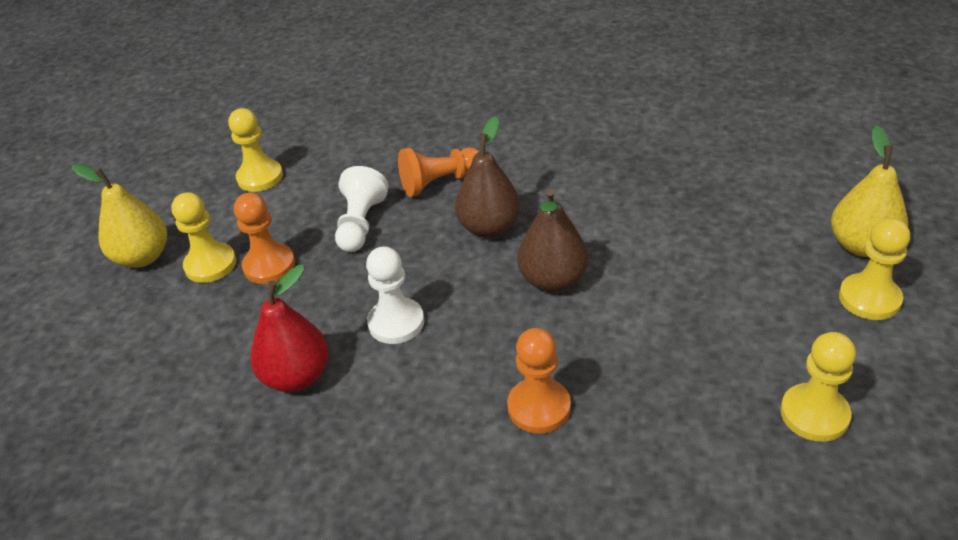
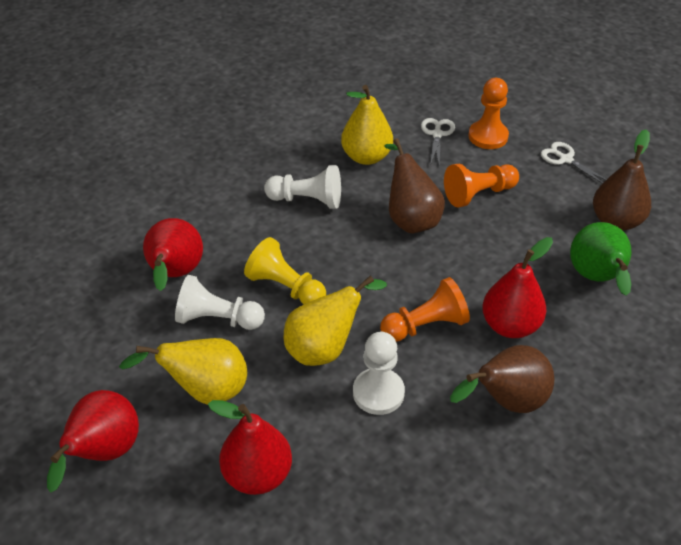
brown pear: 2 -> 3
green pear: 0 -> 1
red pear: 1 -> 4
white pawn: 2 -> 3
white scissors: 0 -> 2
yellow pawn: 4 -> 1
yellow pear: 2 -> 3

